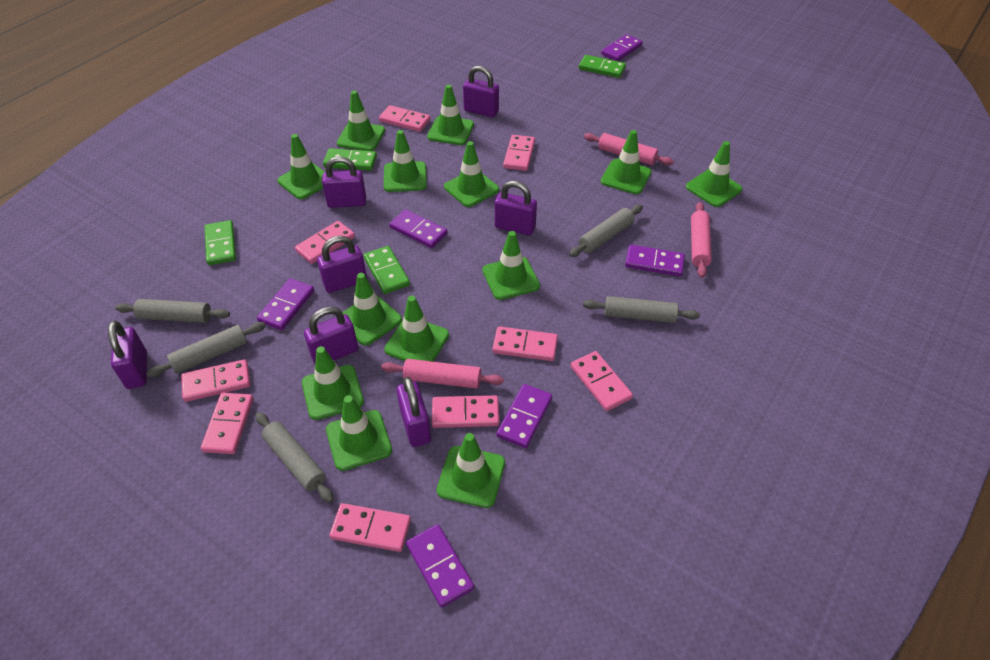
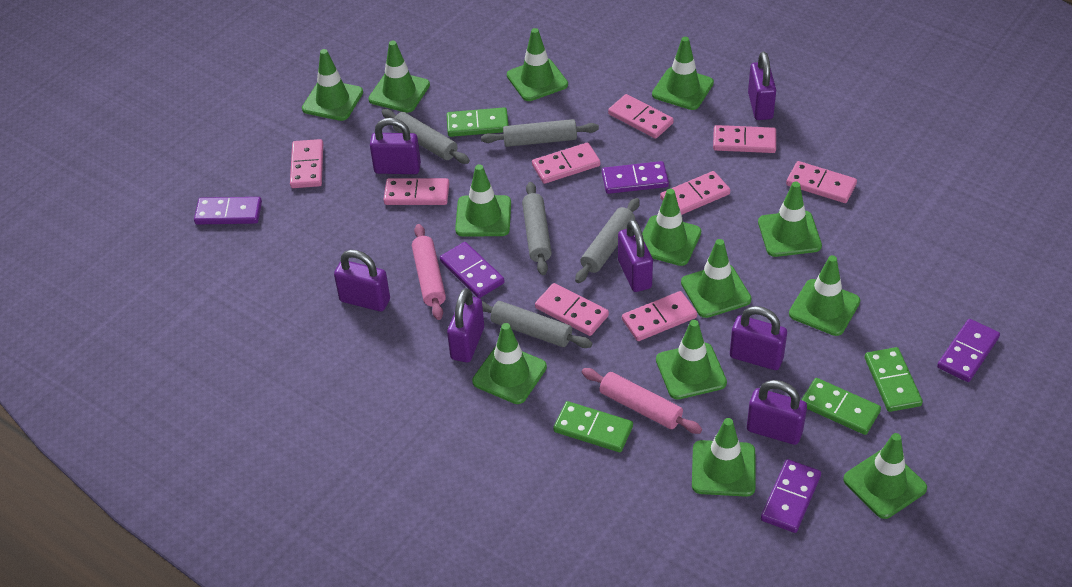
pink rolling pin: 3 -> 2
purple domino: 6 -> 5

